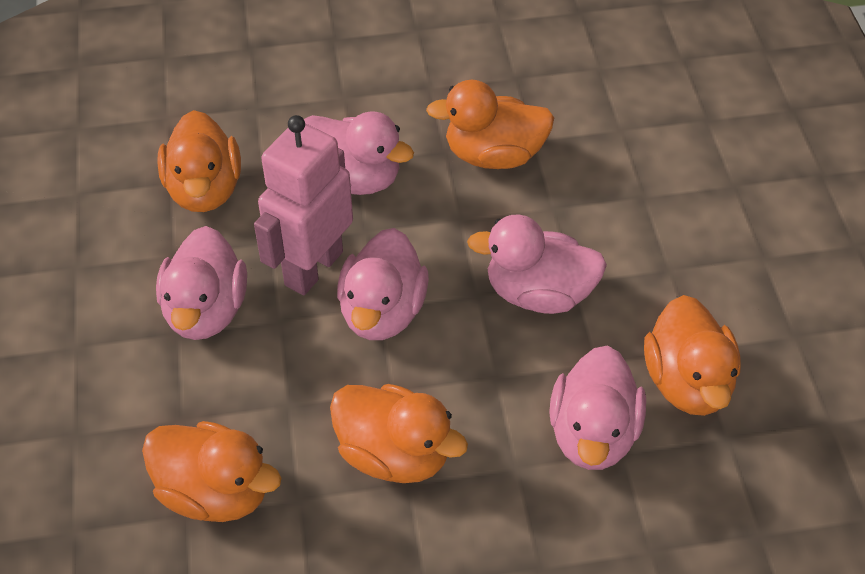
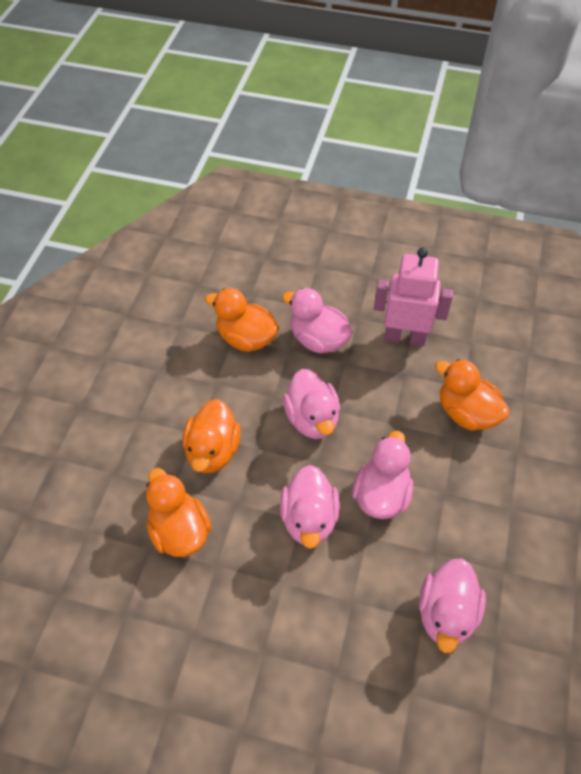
orange duck: 5 -> 4

